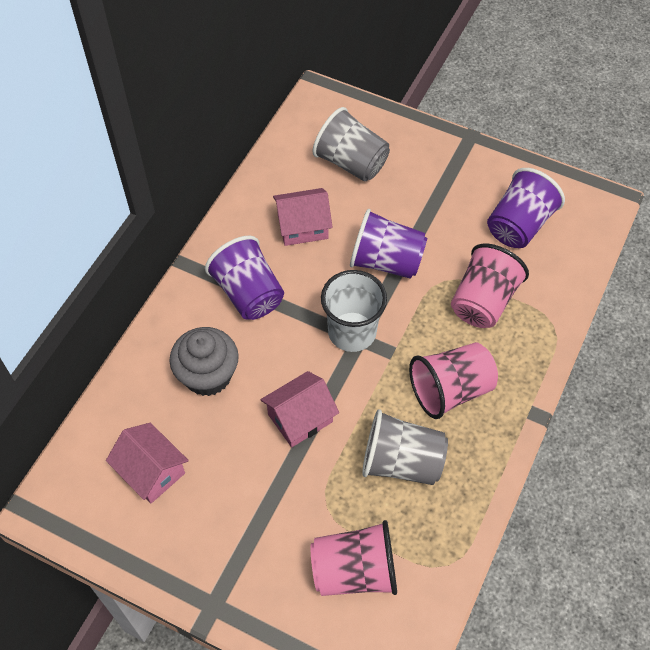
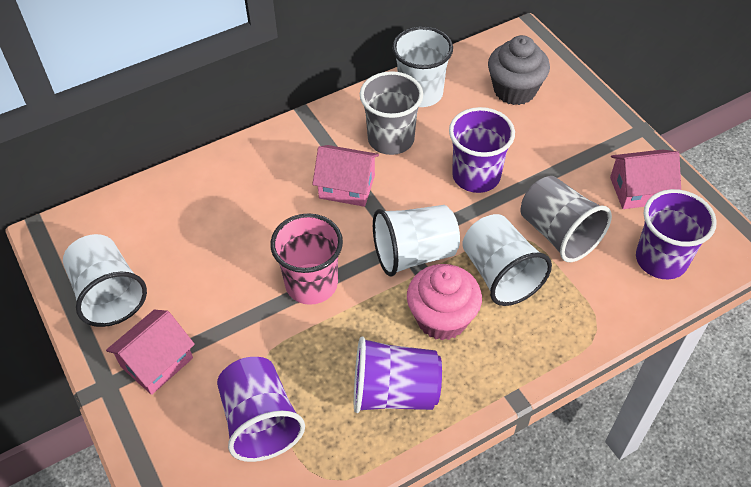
pink cup: 3 -> 1
pink cupcake: 0 -> 1
purple cup: 3 -> 4
white cup: 1 -> 4

